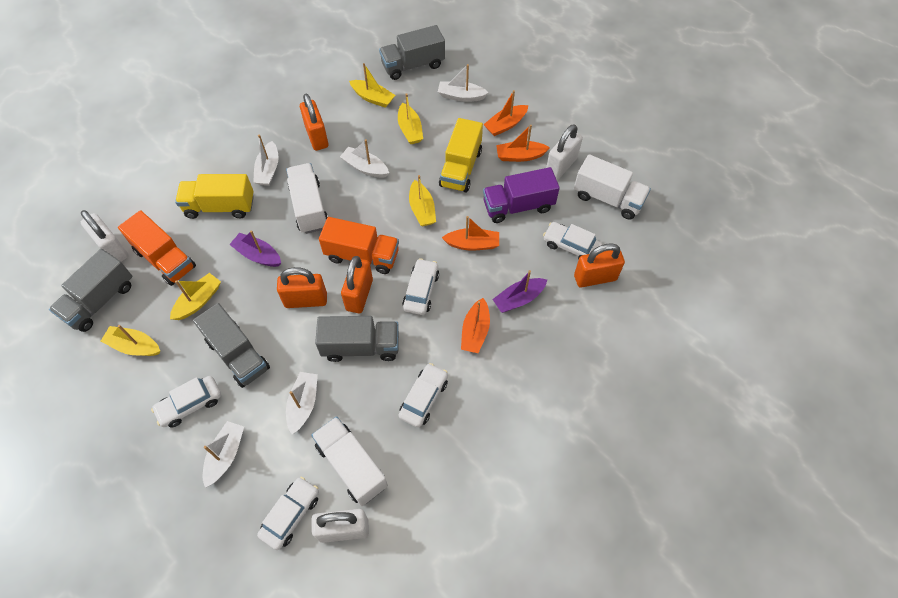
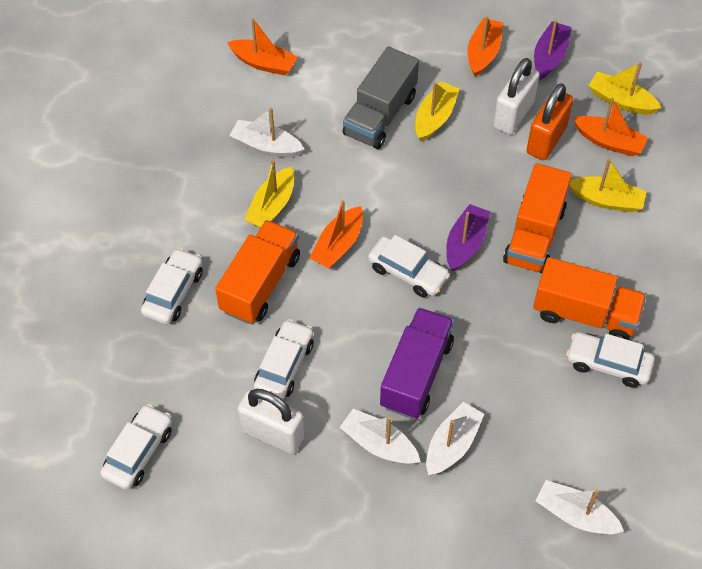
grey truck: 4 -> 1
orange padlock: 4 -> 1
orange truck: 2 -> 3
white boat: 5 -> 4
white padlock: 3 -> 2
white truck: 3 -> 0
yellow boat: 5 -> 4
yellow truck: 2 -> 0

